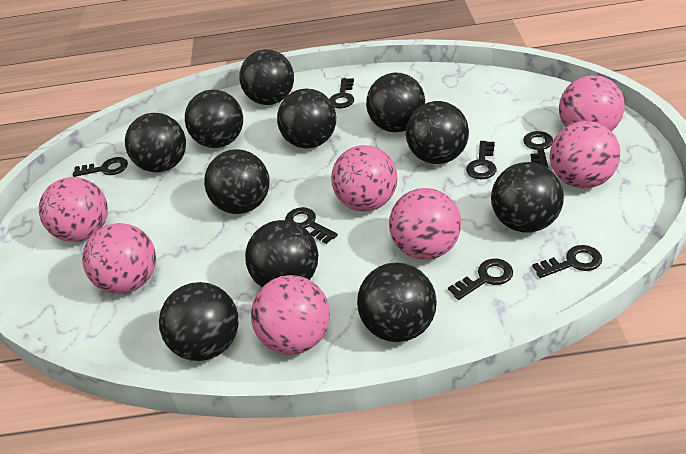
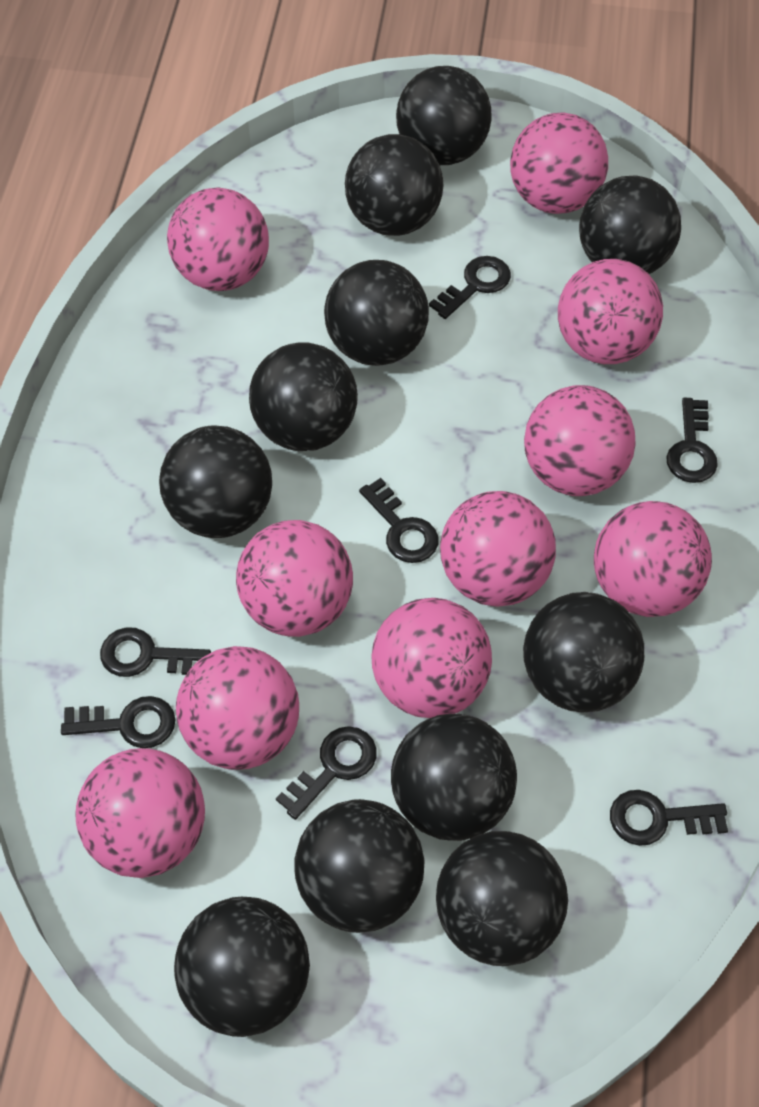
pink ball: 7 -> 10

